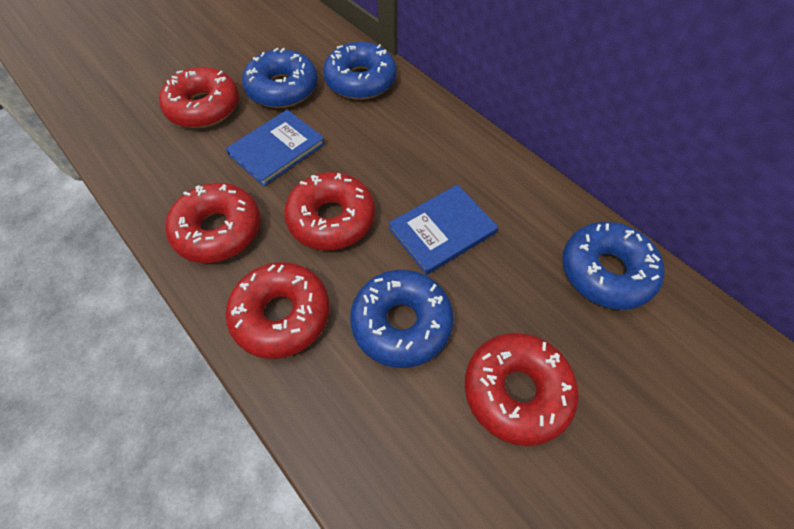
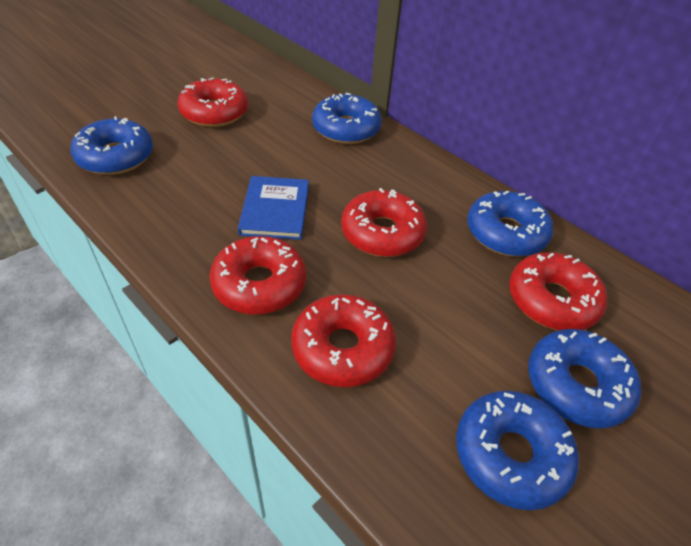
blue book: 2 -> 1
blue donut: 4 -> 5

